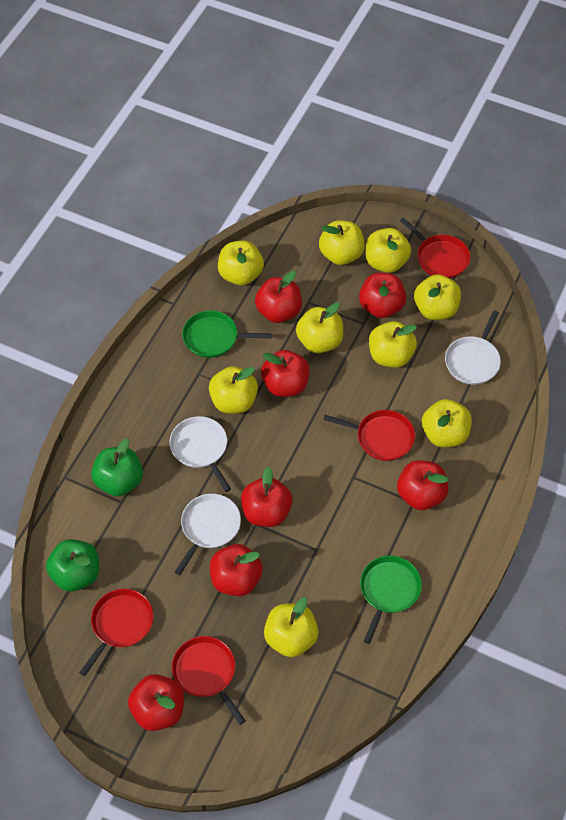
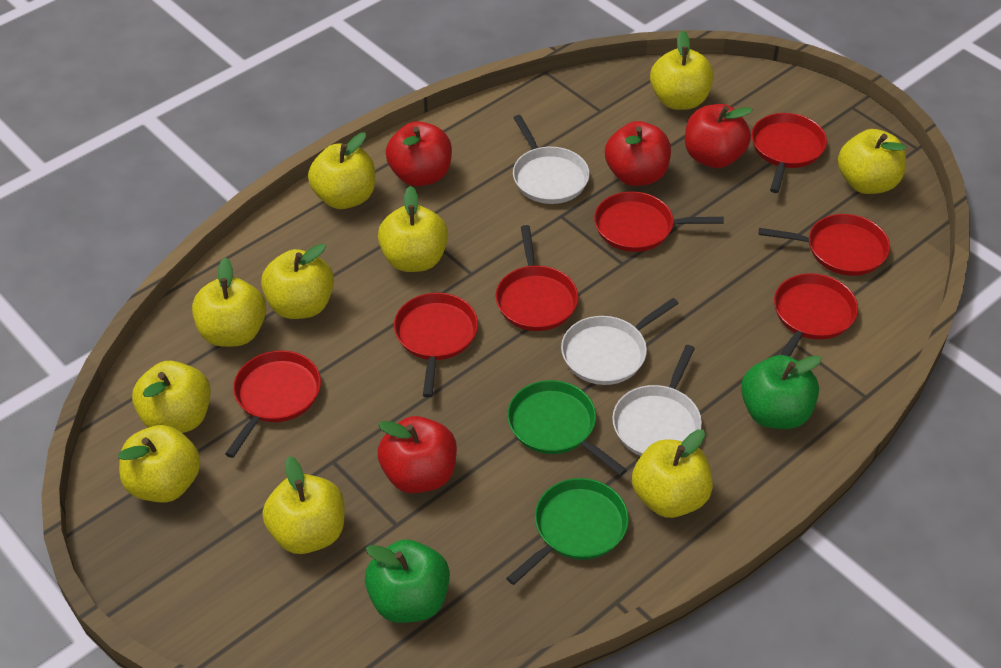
red apple: 7 -> 4
red pan: 4 -> 7
yellow apple: 9 -> 10

